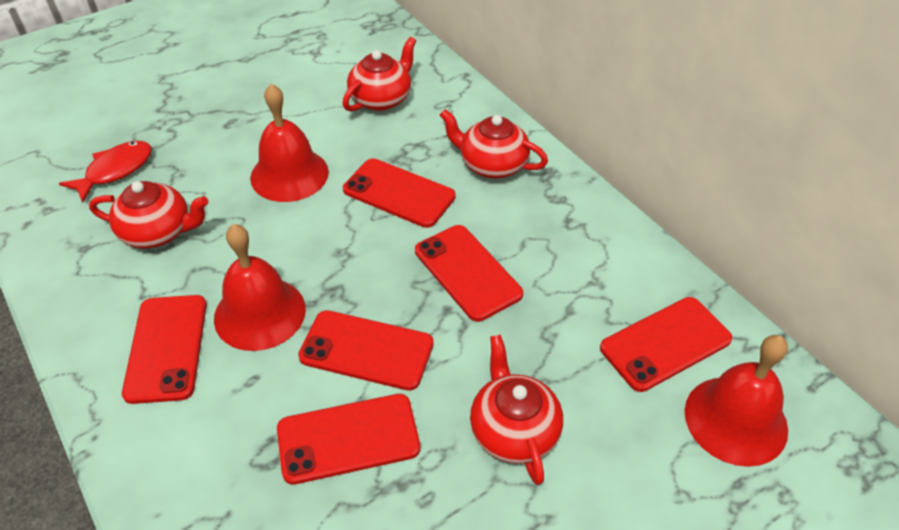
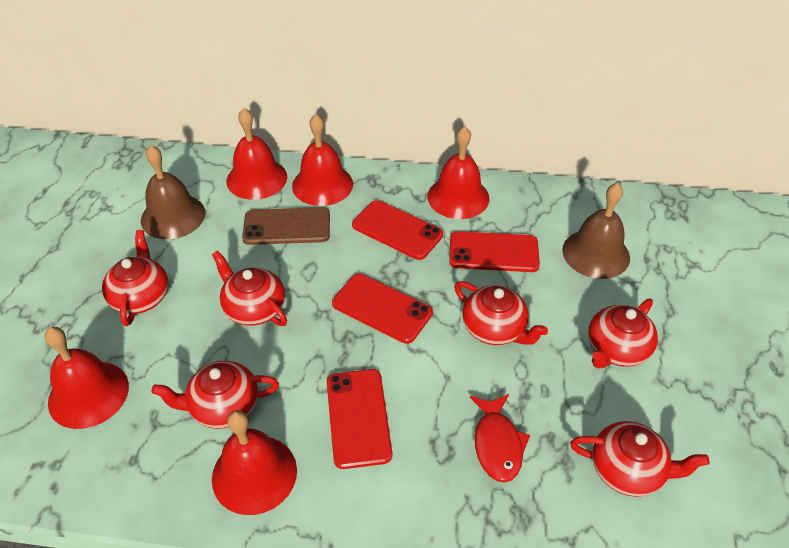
brown bell: 0 -> 2
brown phone: 0 -> 1
red bell: 3 -> 5
red phone: 6 -> 4
red teapot: 4 -> 6

